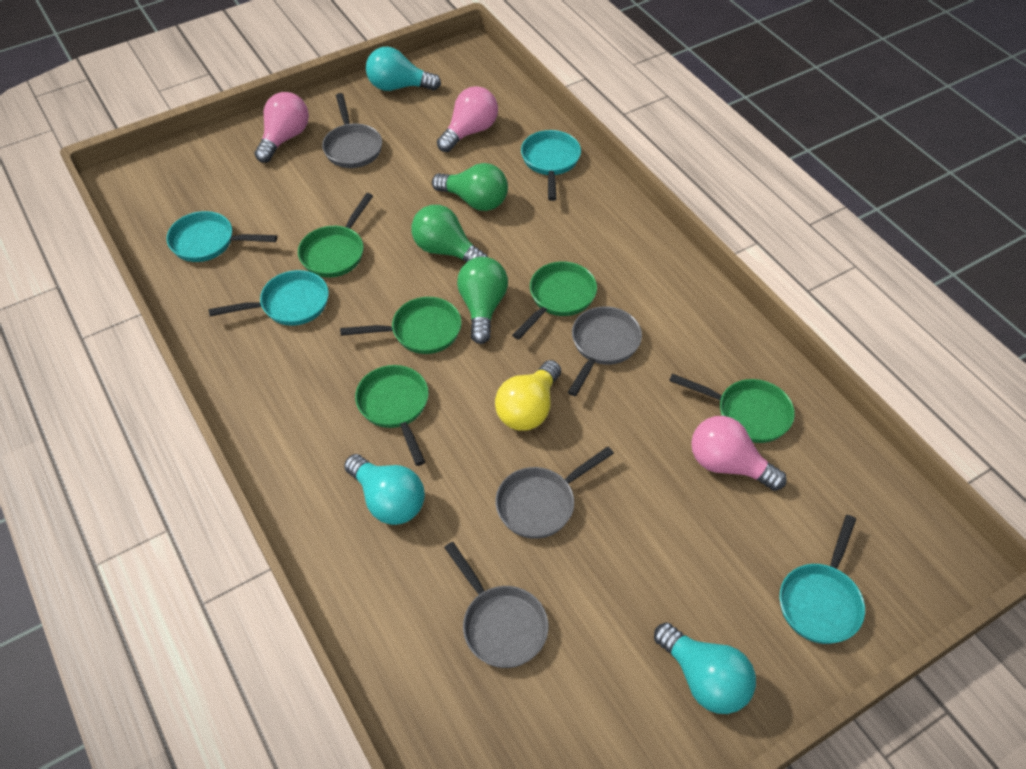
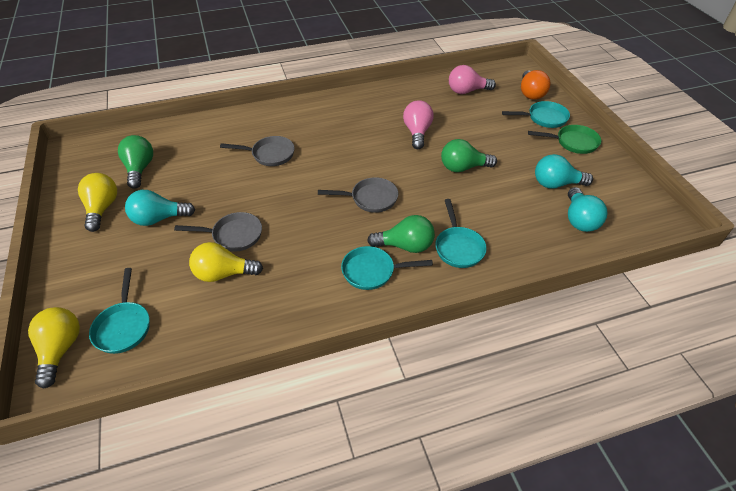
green pan: 5 -> 1
grey pan: 4 -> 3
orange light bulb: 0 -> 1
pink light bulb: 3 -> 2
yellow light bulb: 1 -> 3

